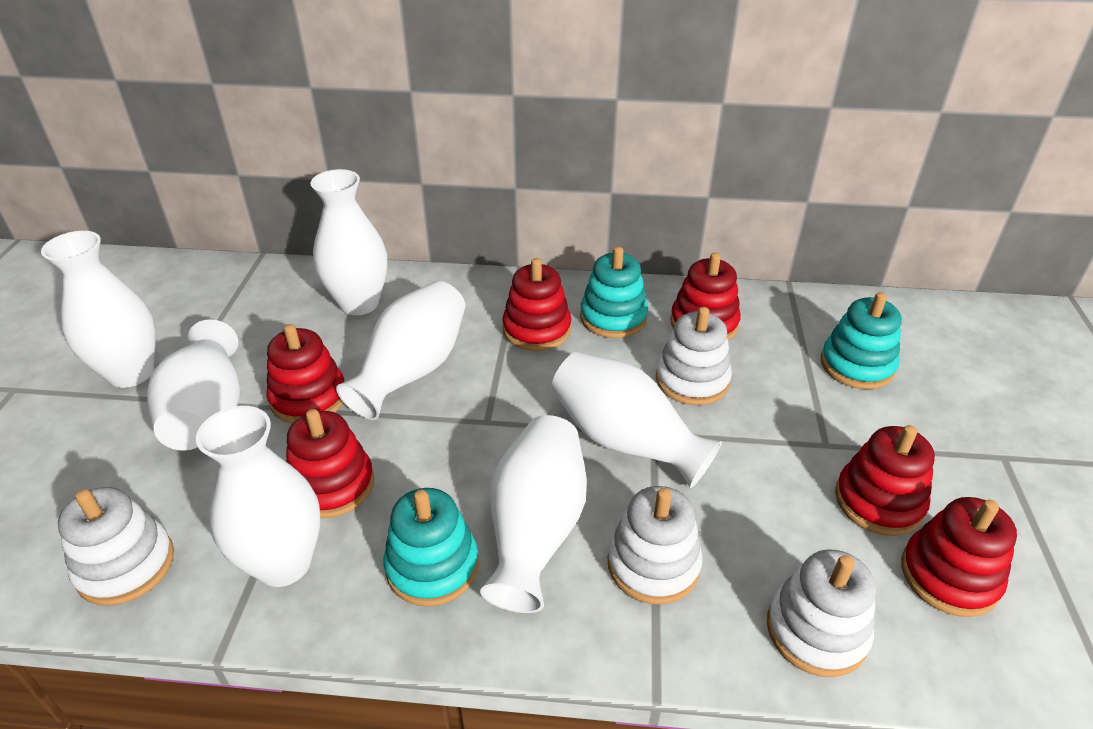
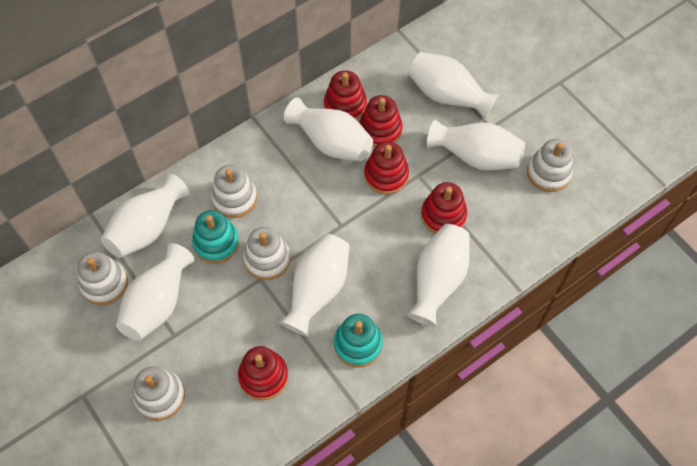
red stacking toy: 6 -> 5
turquoise stacking toy: 3 -> 2
white stacking toy: 4 -> 5

